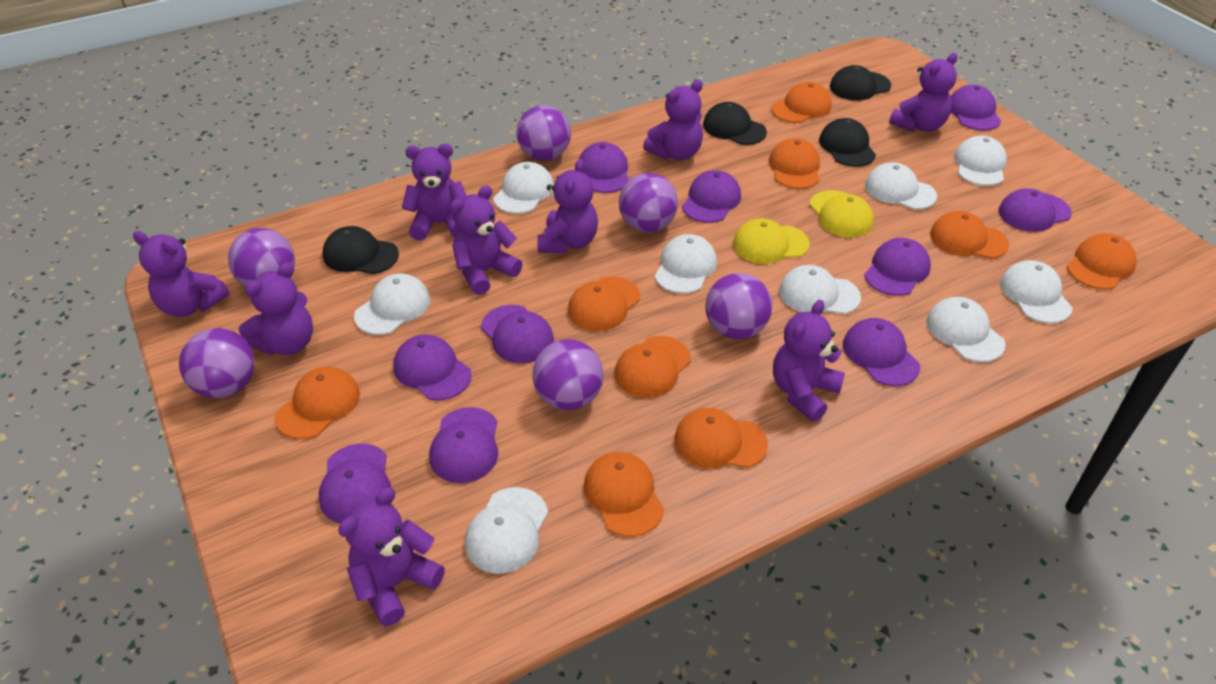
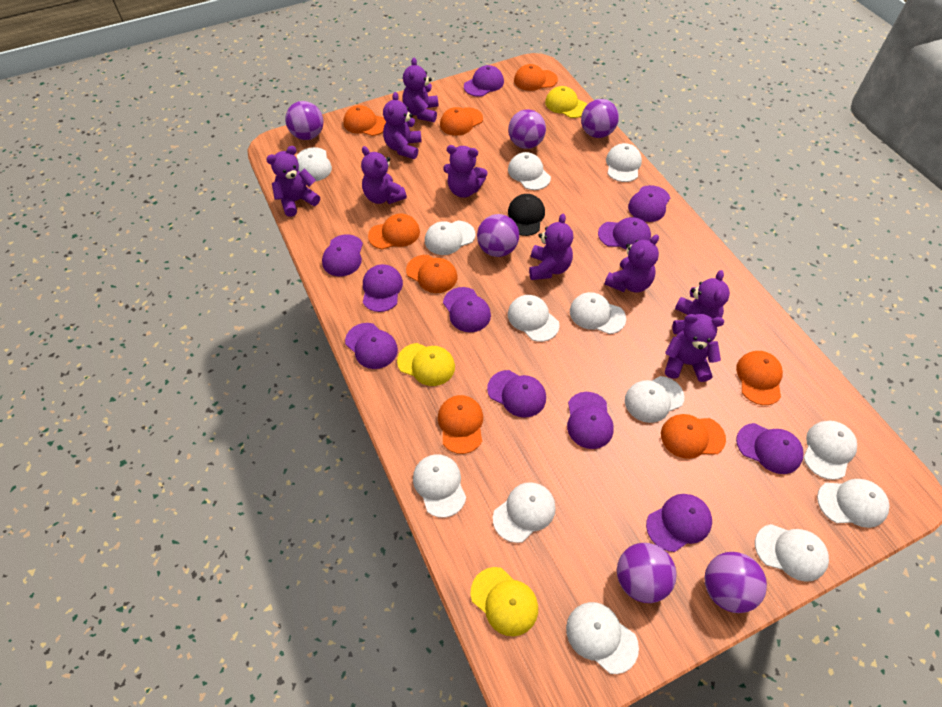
black cap: 4 -> 1
orange cap: 9 -> 8
purple cap: 10 -> 11
white cap: 9 -> 13
yellow cap: 2 -> 3

